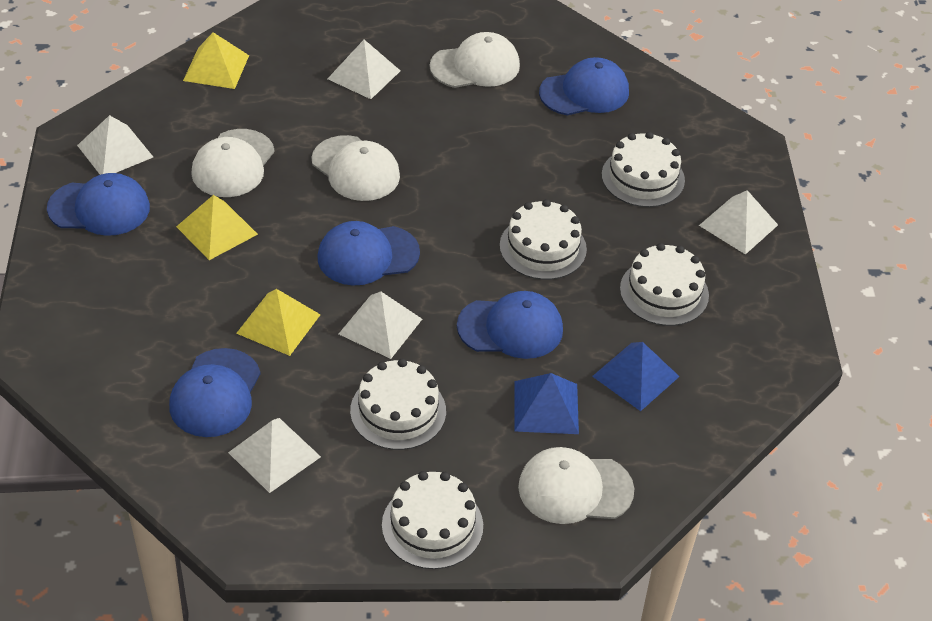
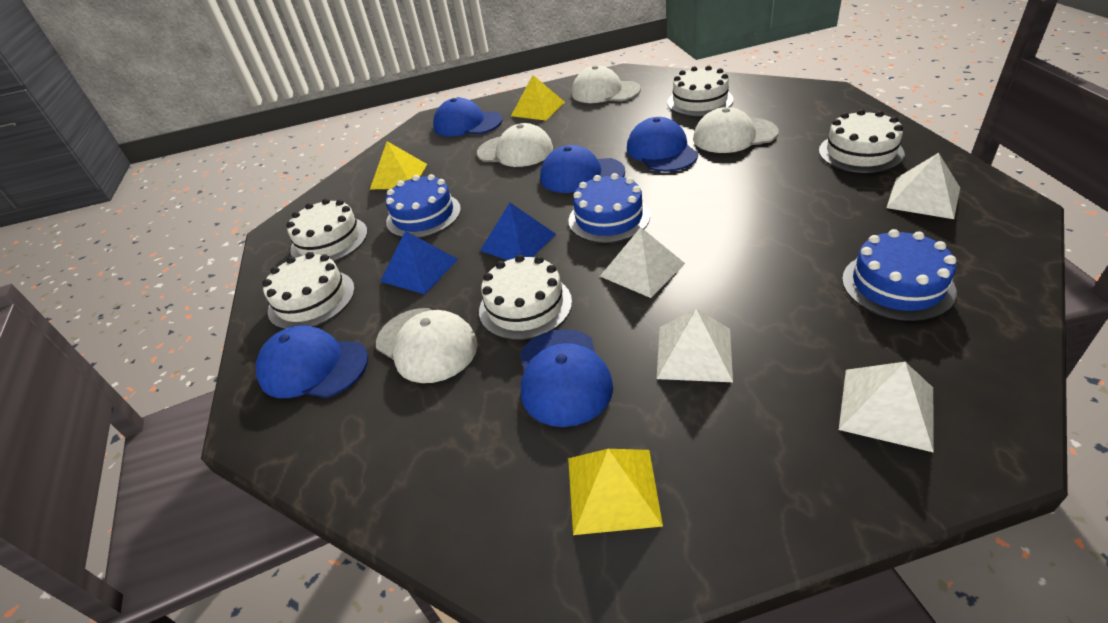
blue cake: 0 -> 3
white pyramid: 5 -> 4

